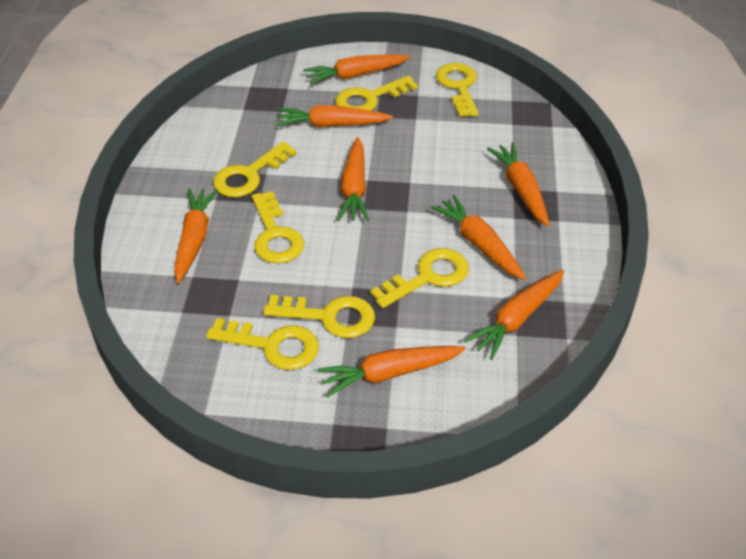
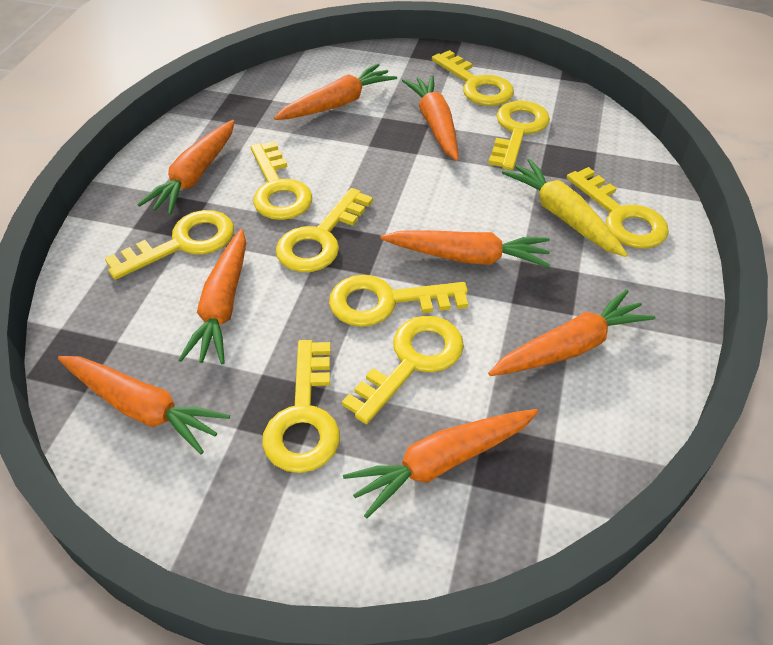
yellow carrot: 0 -> 1
yellow key: 7 -> 9

